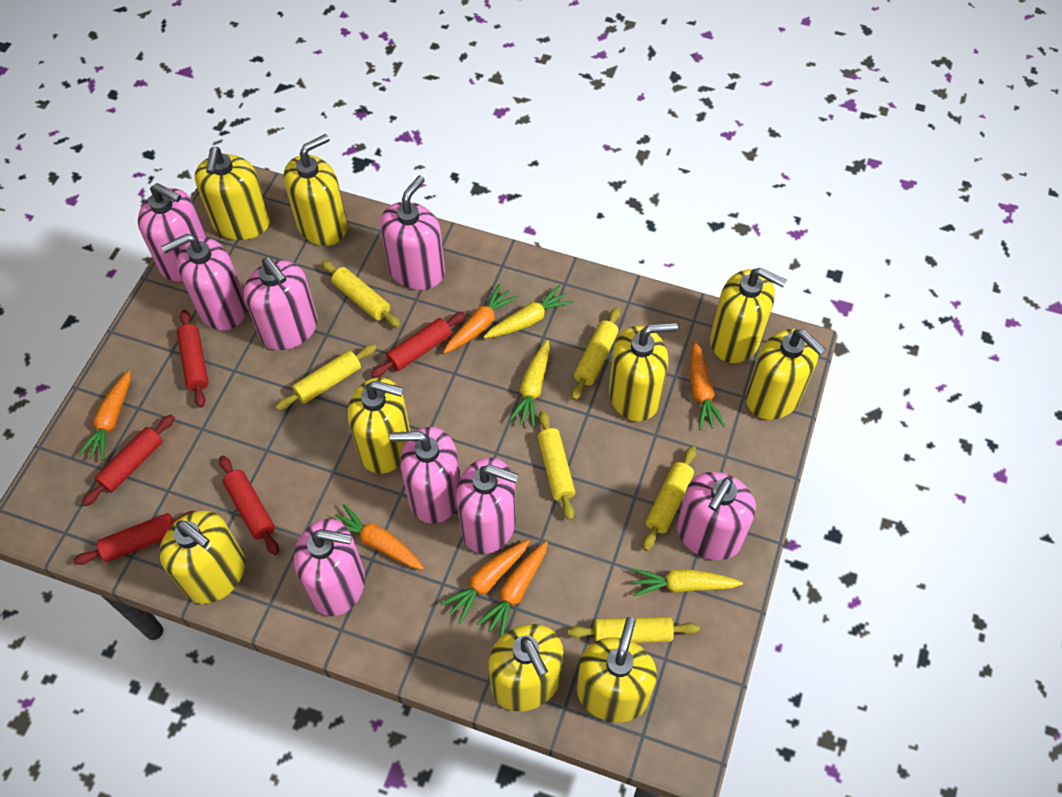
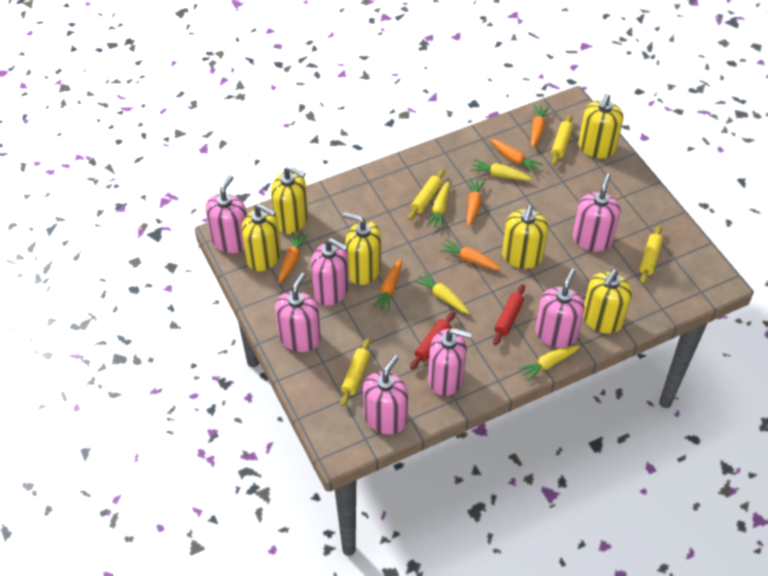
pink soap dispenser: 8 -> 7
red rolling pin: 5 -> 2
yellow carrot: 3 -> 4
yellow rolling pin: 6 -> 4
yellow soap dispenser: 9 -> 6

